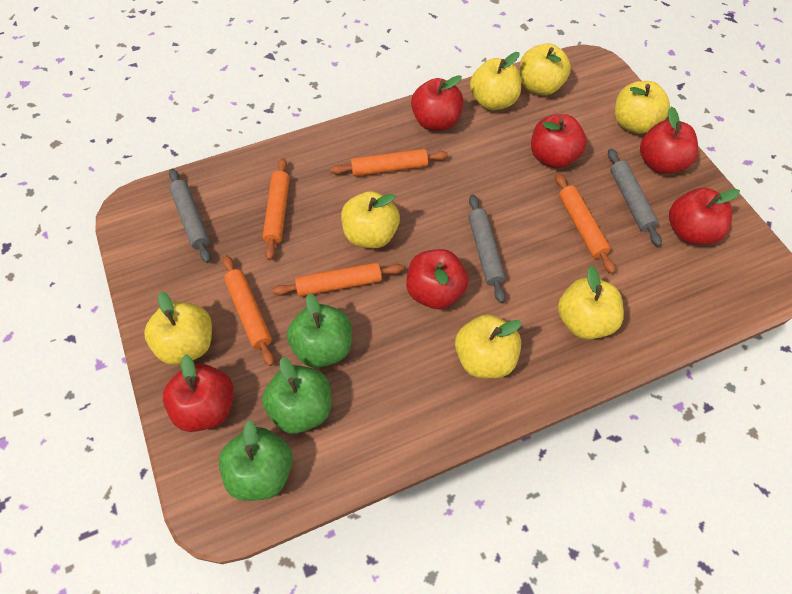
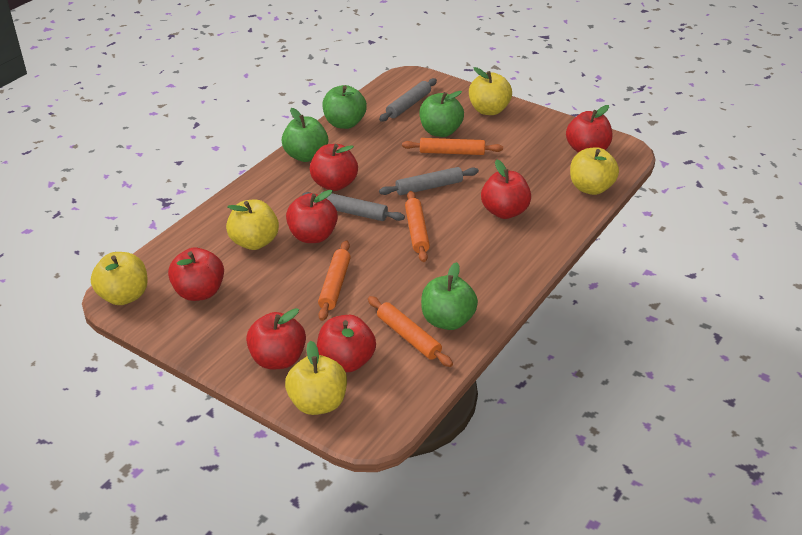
green apple: 3 -> 4
orange rolling pin: 5 -> 4
red apple: 6 -> 7
yellow apple: 7 -> 5

